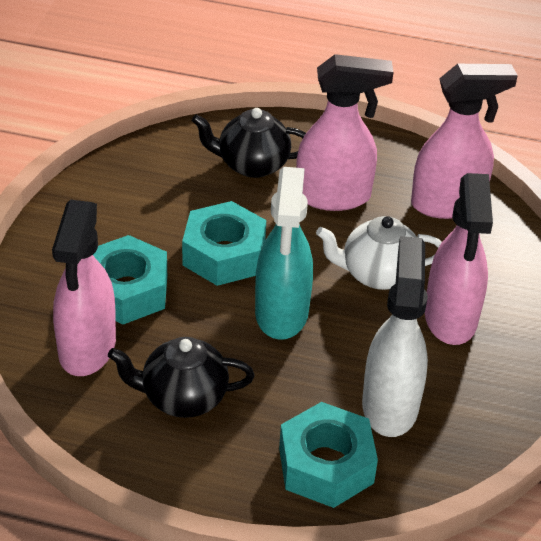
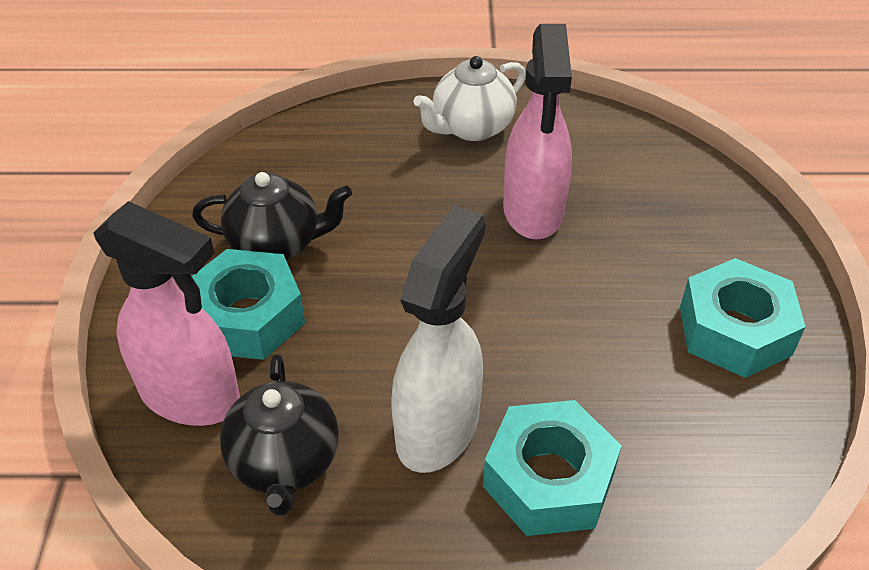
pink spray bottle: 4 -> 2
turquoise spray bottle: 1 -> 0

